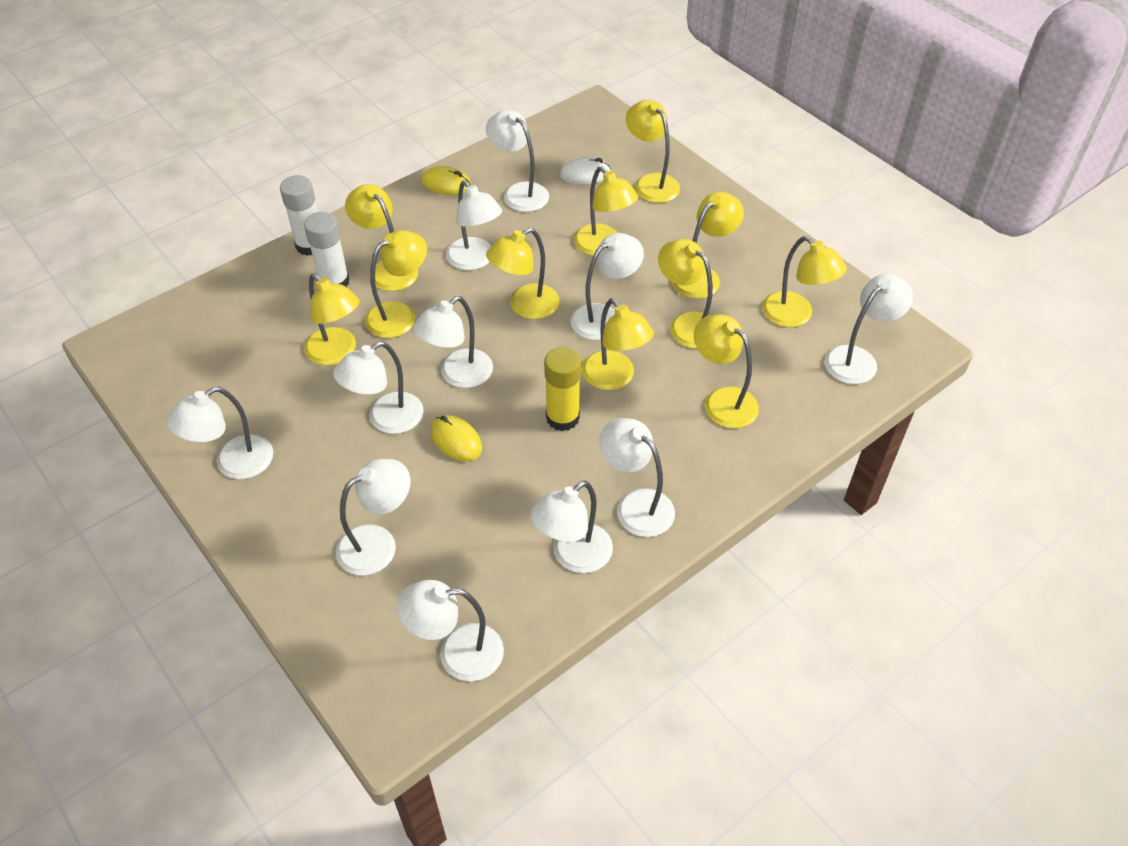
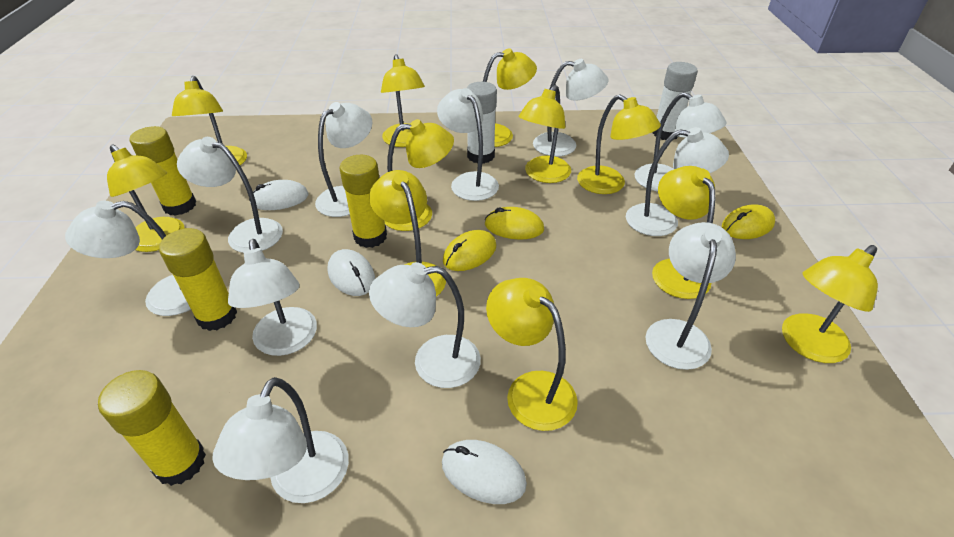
white mouse: 1 -> 3
yellow glue stick: 1 -> 4
yellow mouse: 2 -> 3

